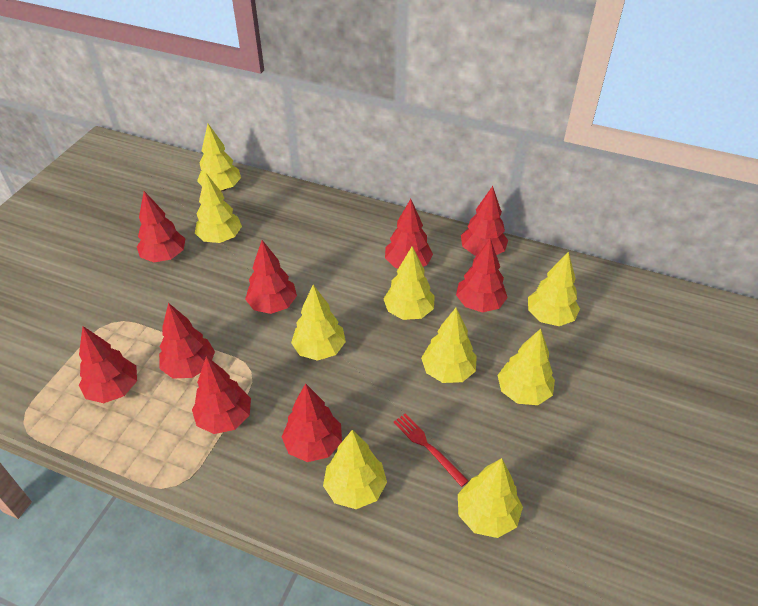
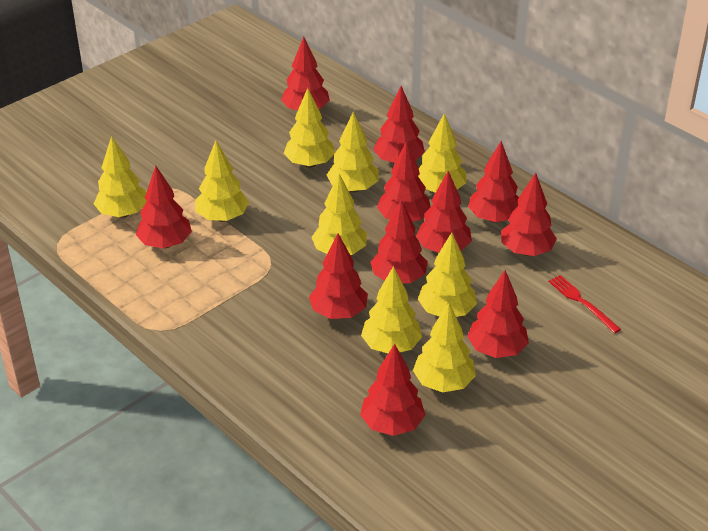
red tree: 9 -> 11

